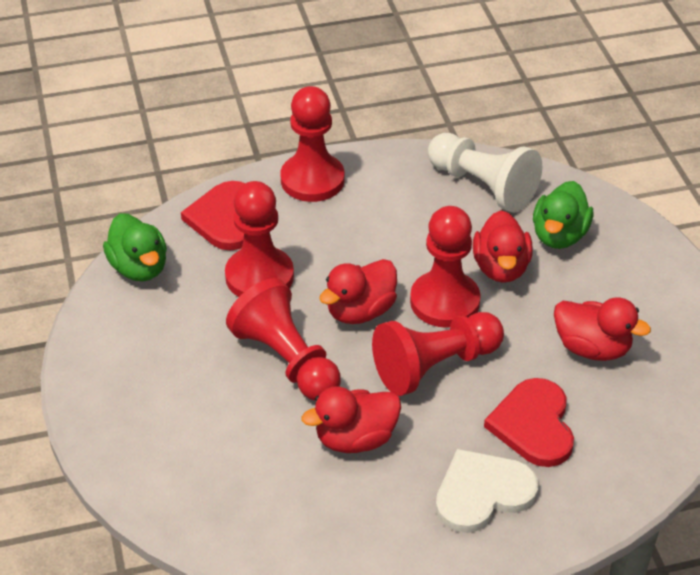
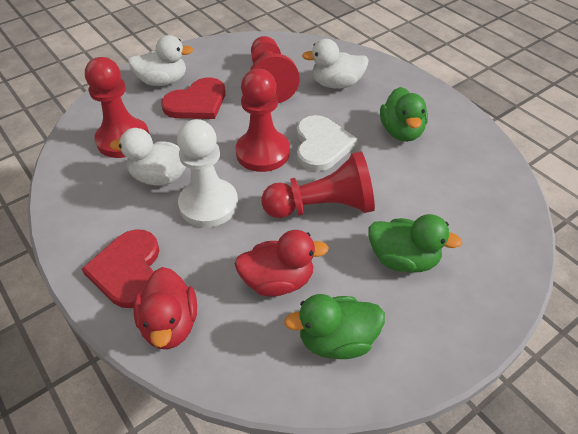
green duck: 2 -> 3
red duck: 4 -> 2
red pawn: 5 -> 4
white duck: 0 -> 3

